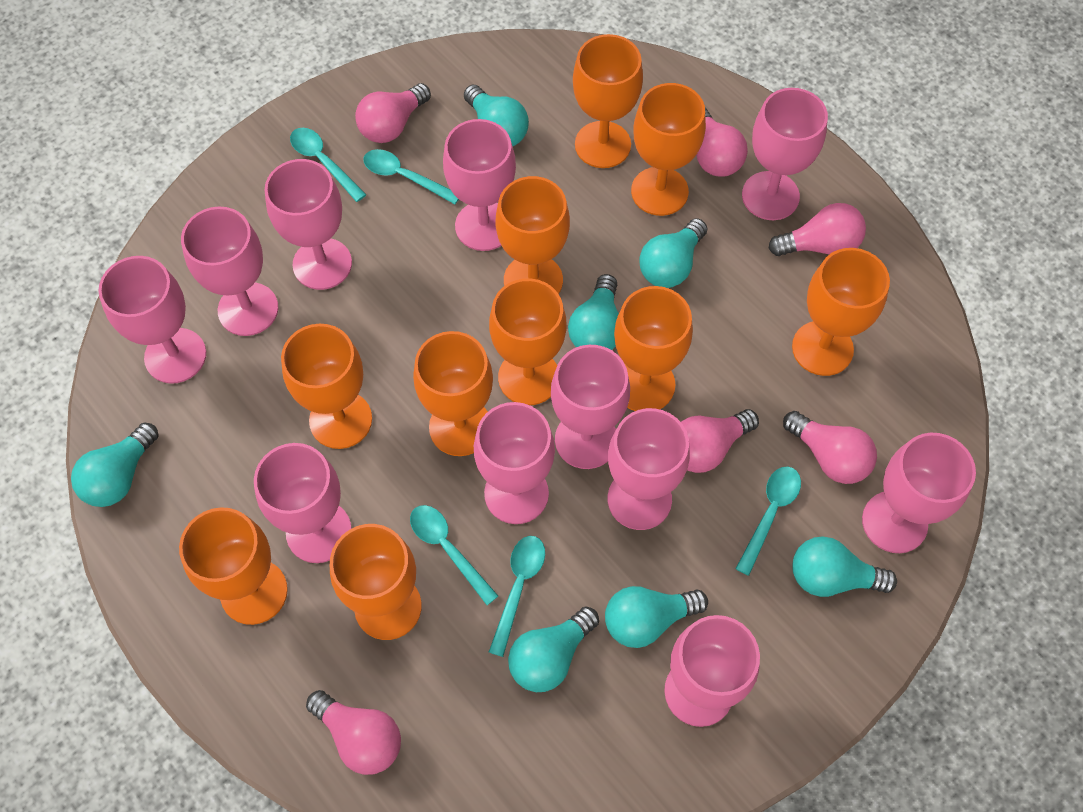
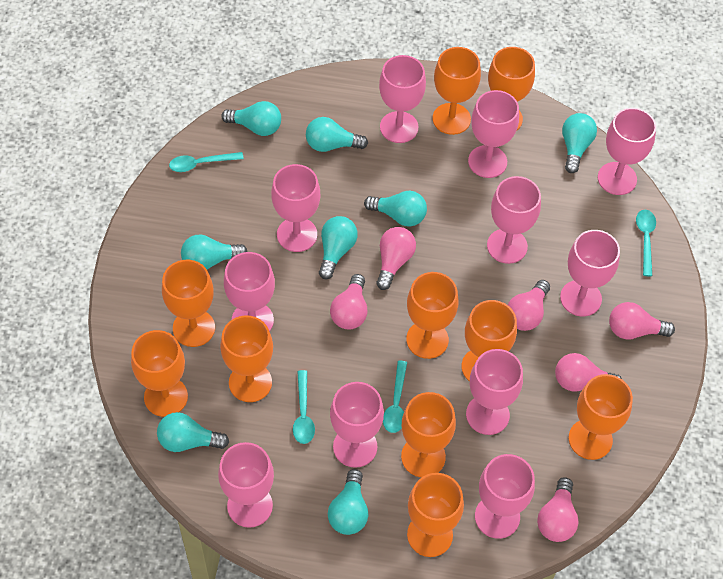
turquoise light bulb: 7 -> 8
turquoise spoon: 5 -> 4

